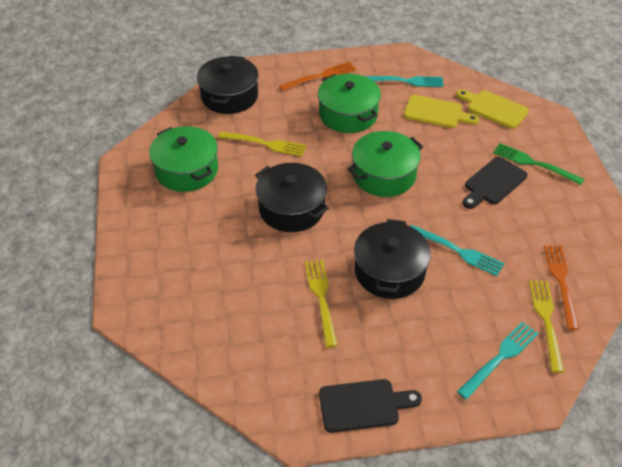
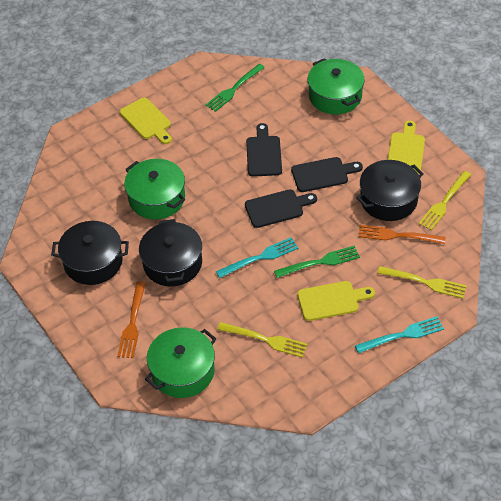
black cutting board: 2 -> 3
green fork: 1 -> 2
turquoise fork: 3 -> 2
yellow cutting board: 2 -> 3

